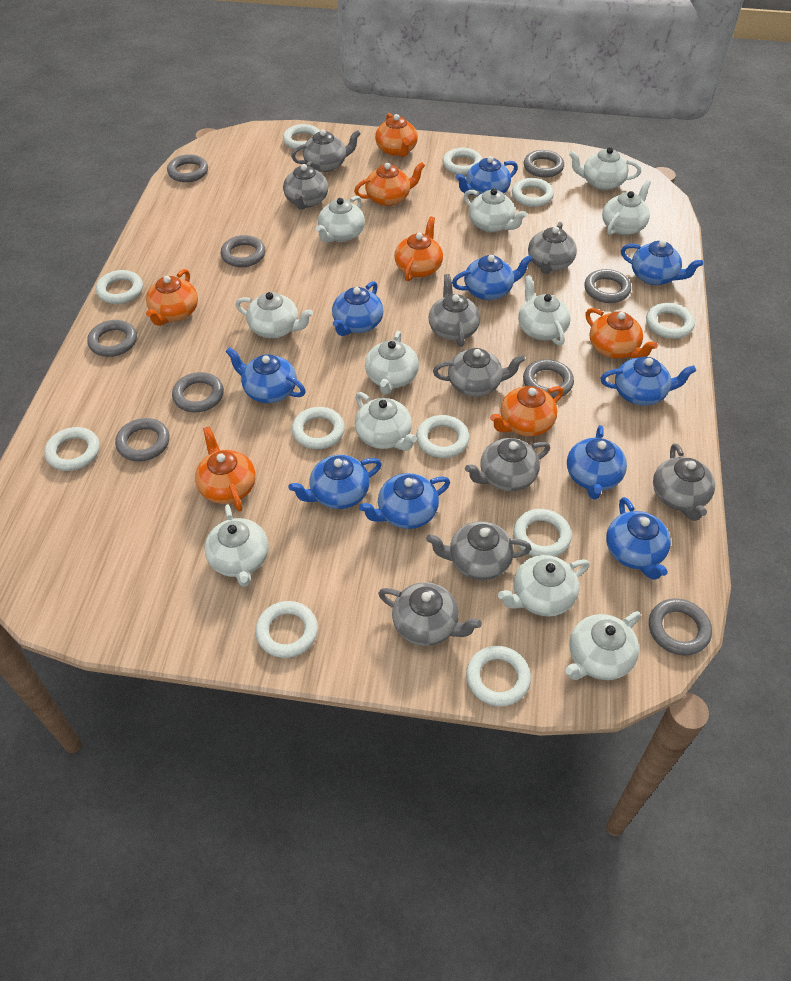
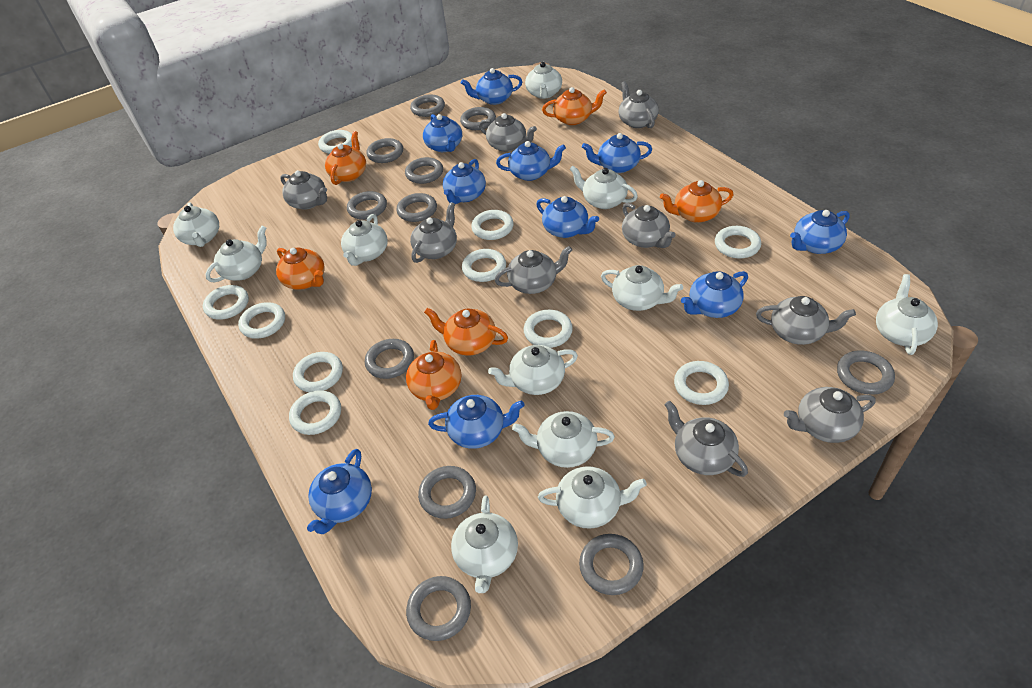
grey ring: 9 -> 11
orange teapot: 7 -> 6
white ring: 11 -> 10

